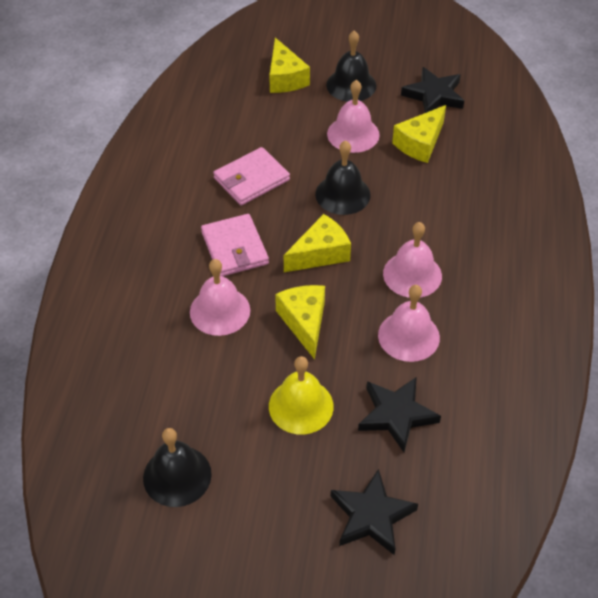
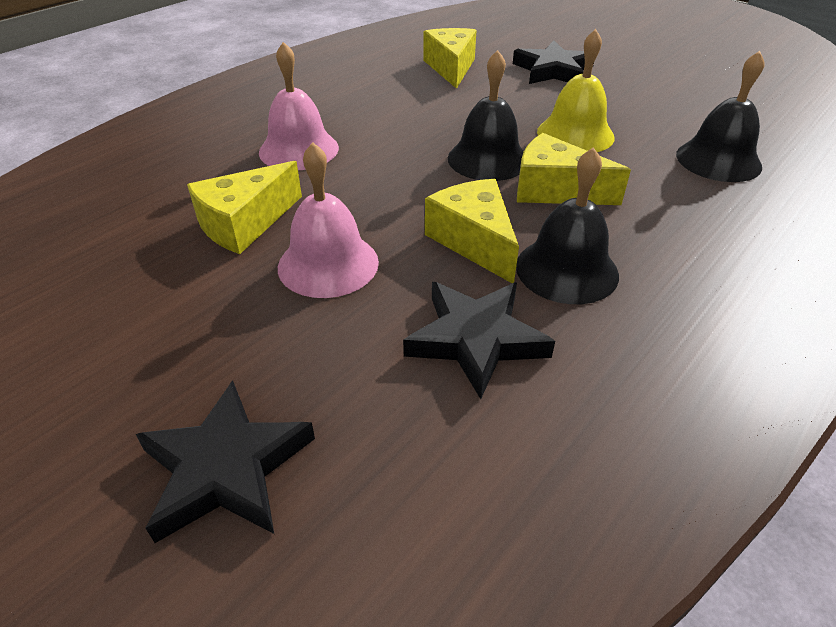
pink bell: 4 -> 2
pink wallet: 2 -> 0

